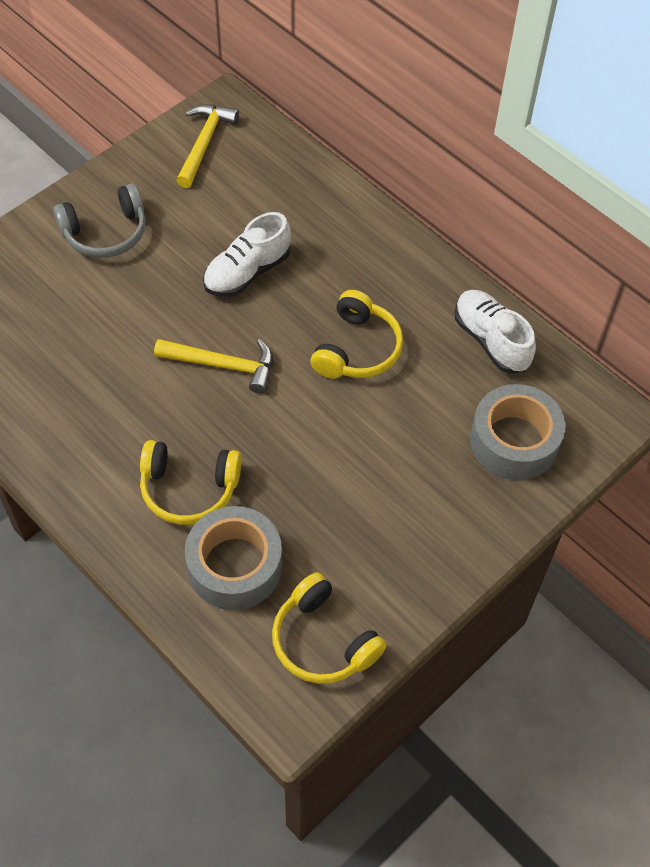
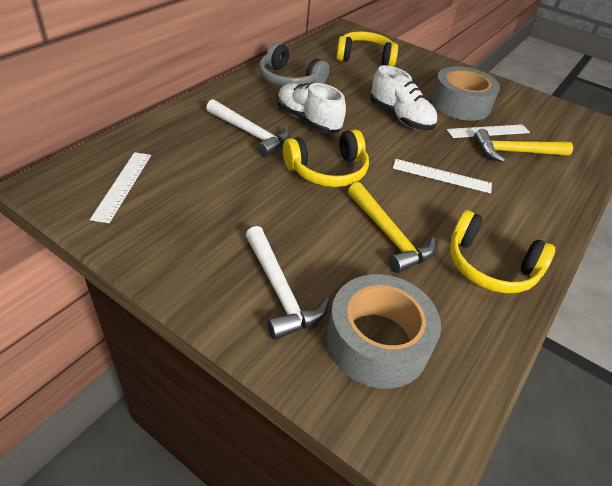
white hammer: 0 -> 2
white ruler: 0 -> 3

